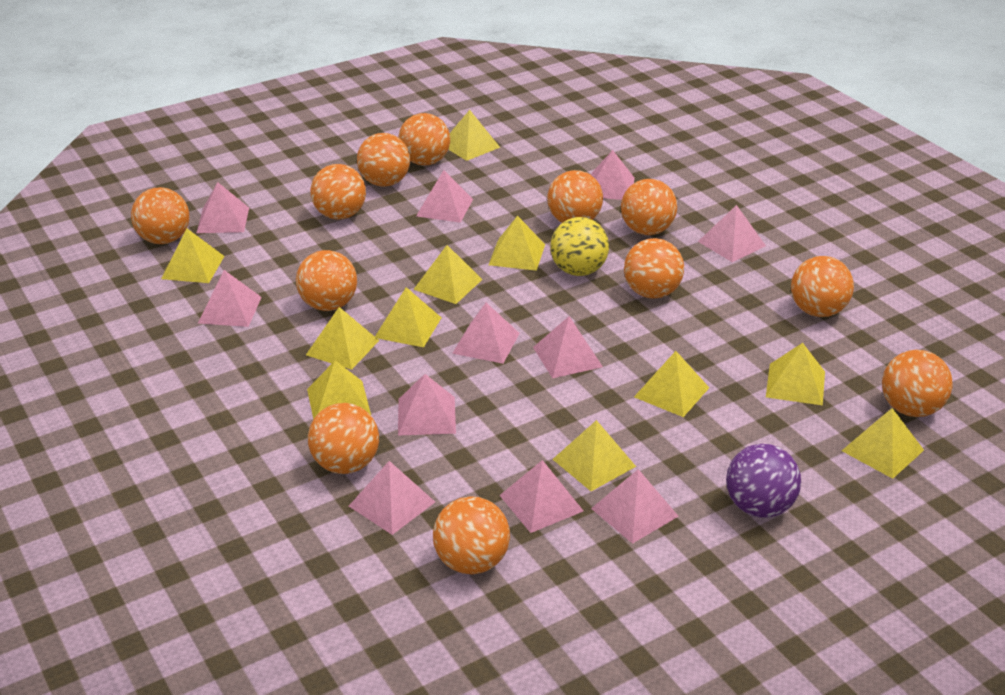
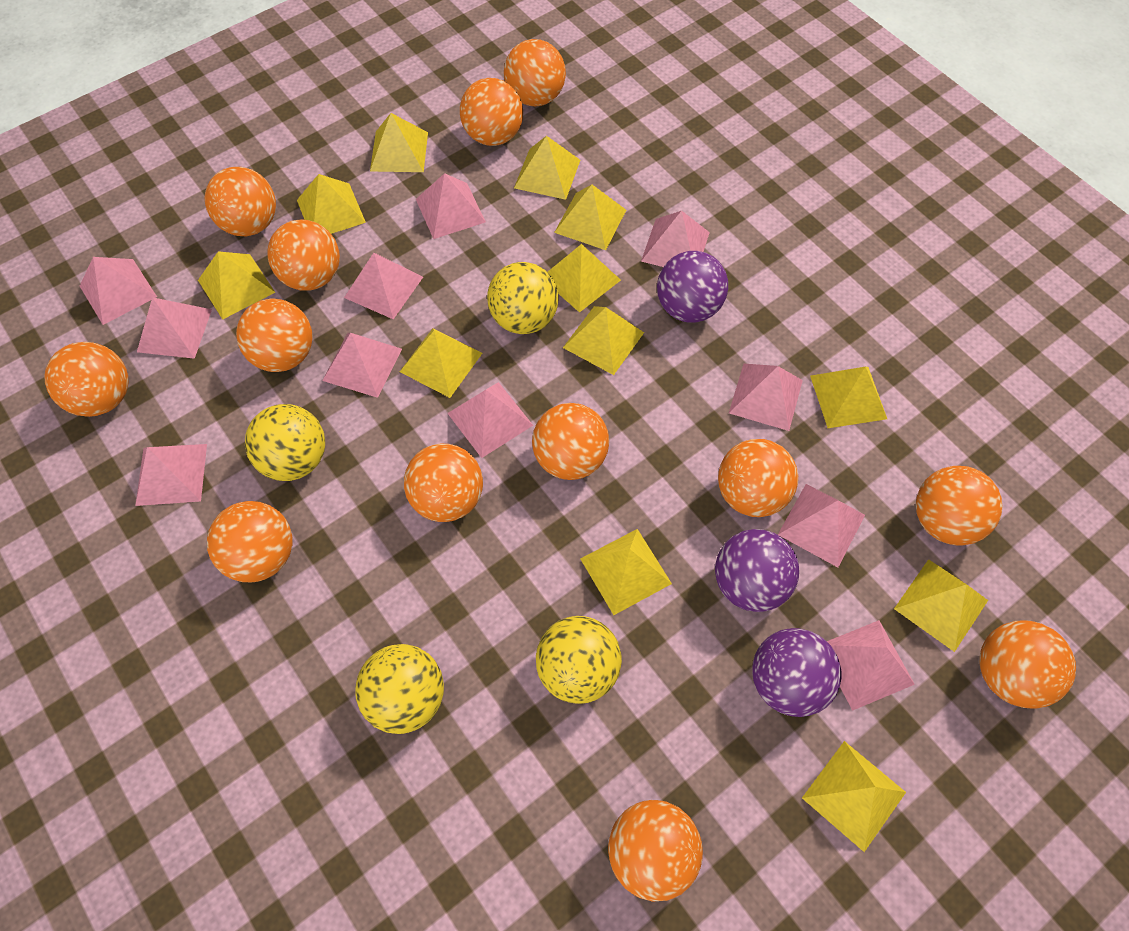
orange ball: 12 -> 13
purple ball: 1 -> 3
yellow ball: 1 -> 4
yellow pyramid: 11 -> 12

